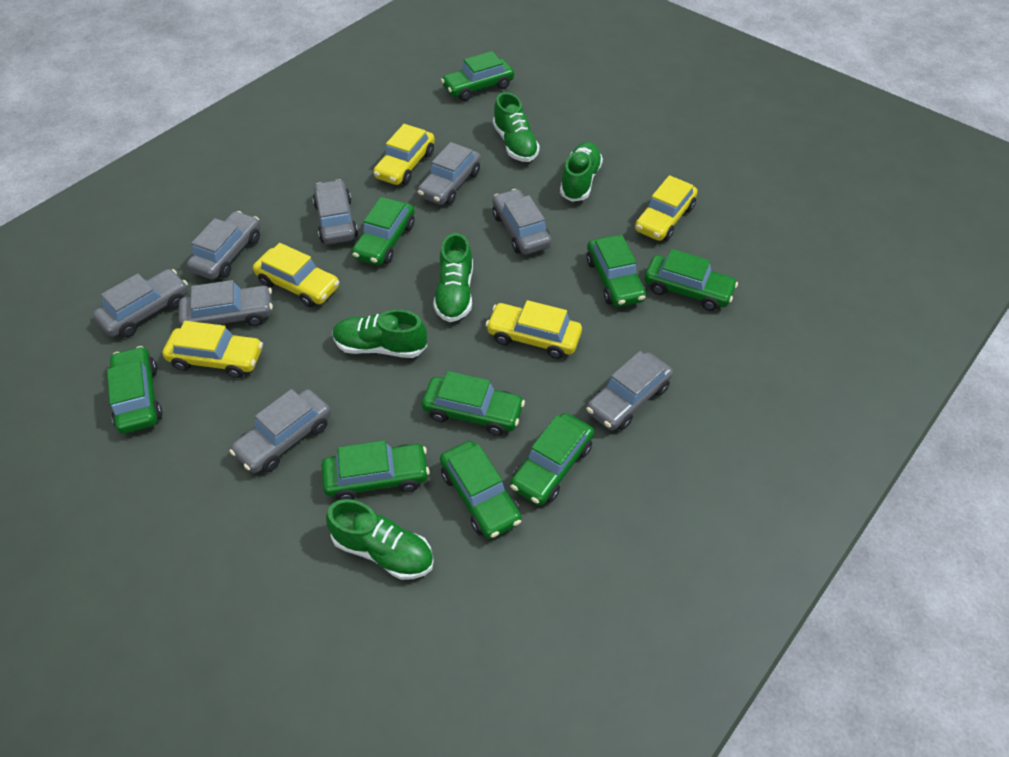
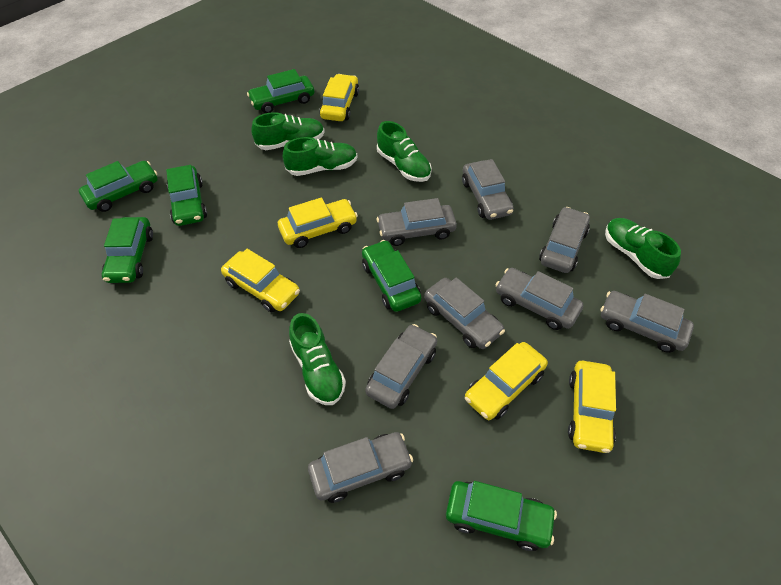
green car: 9 -> 6

